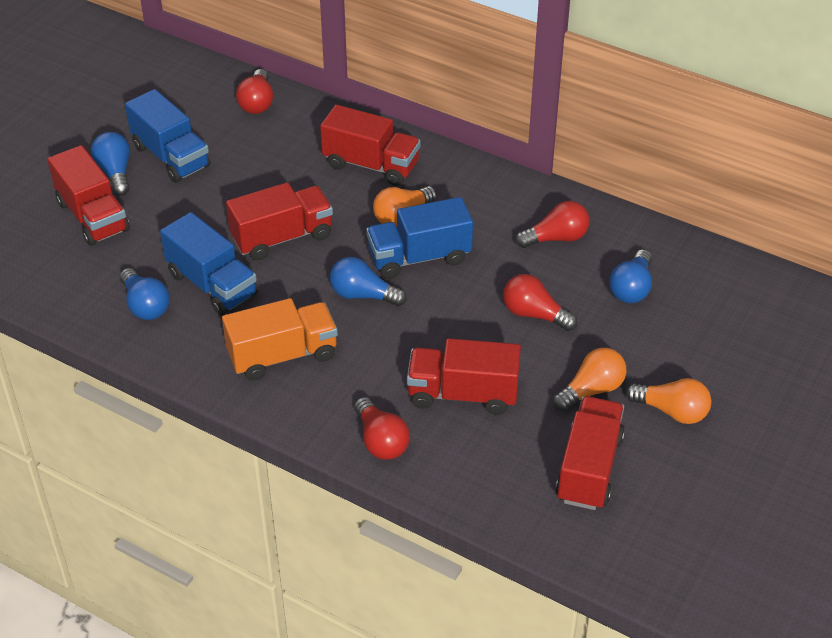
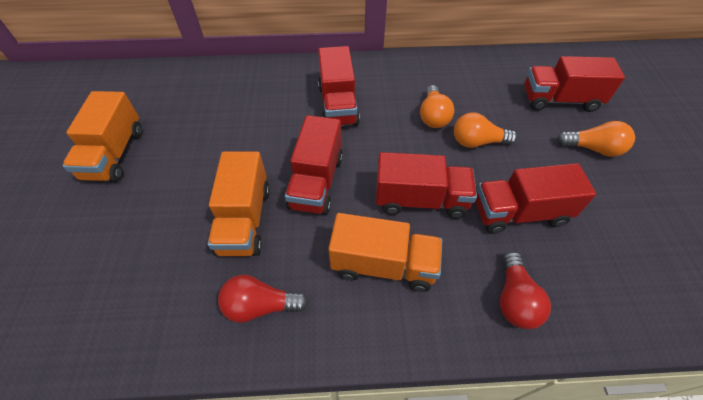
blue light bulb: 4 -> 0
blue truck: 3 -> 0
orange truck: 1 -> 3
red light bulb: 4 -> 2

